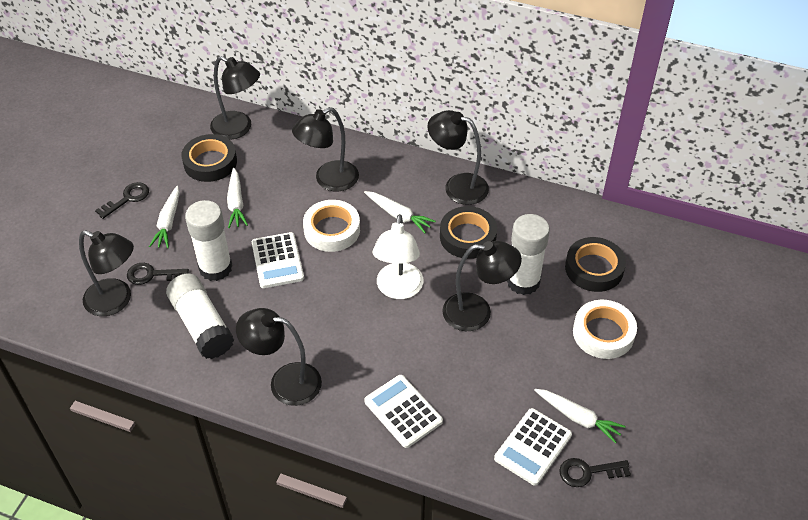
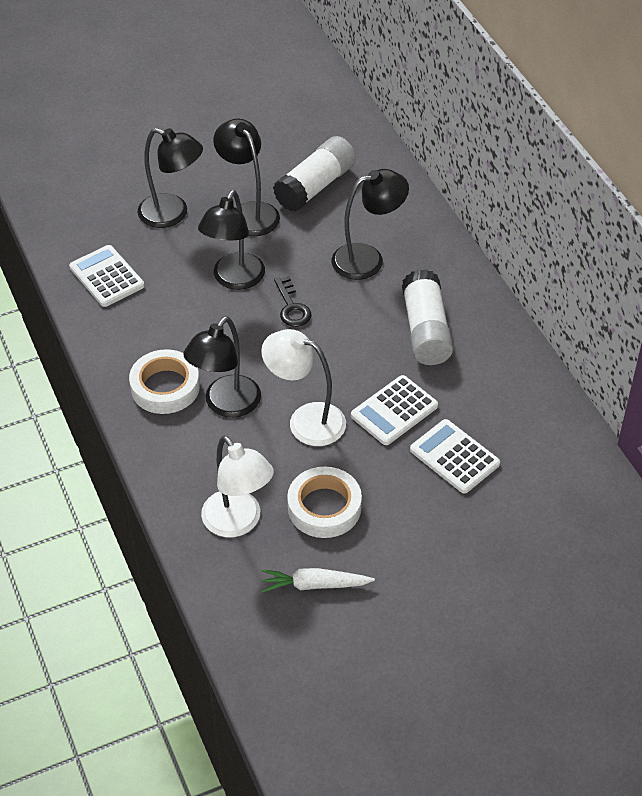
black key: 3 -> 1
black lamp: 6 -> 5
black tape: 3 -> 0
white carrot: 4 -> 1
white glue stick: 3 -> 2
white lamp: 1 -> 2

